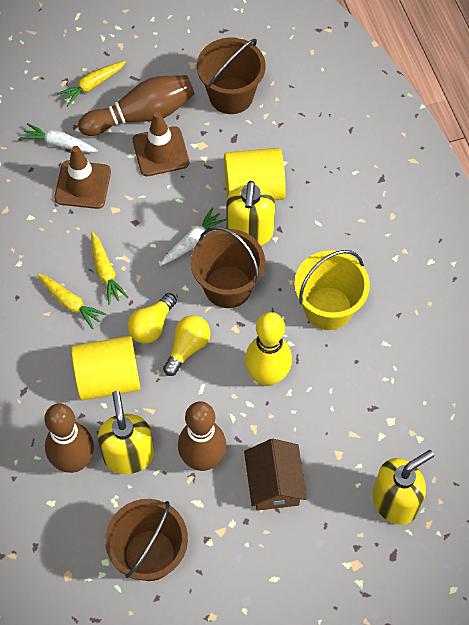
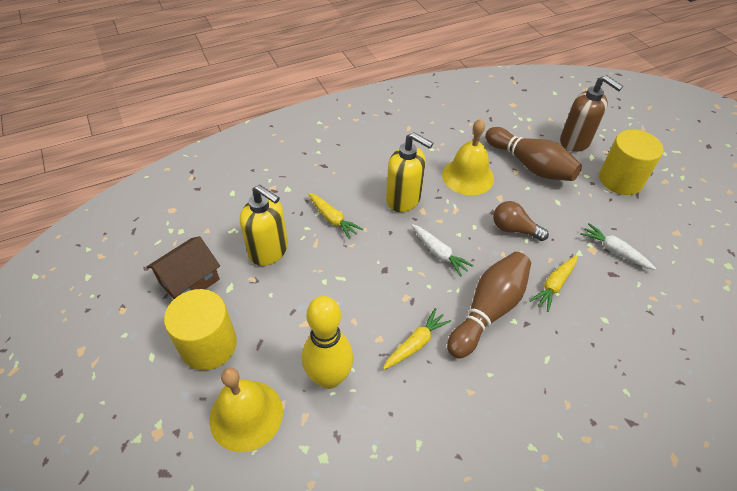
brown bowling pin: 3 -> 2
brown bucket: 3 -> 0
brown light bulb: 0 -> 1
brown soap dispenser: 0 -> 1
brown traffic cone: 2 -> 0
yellow bell: 0 -> 2
yellow bucket: 1 -> 0
yellow light bulb: 2 -> 0
yellow soap dispenser: 3 -> 2

